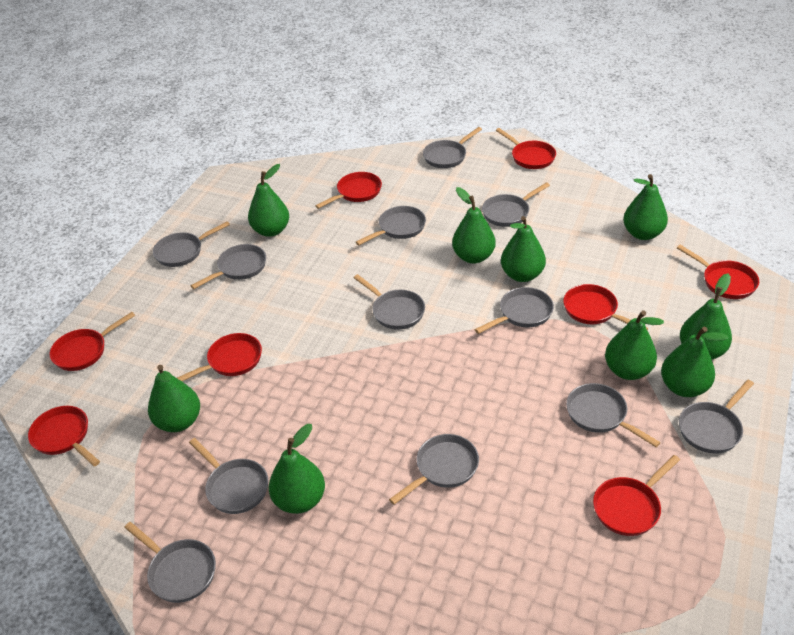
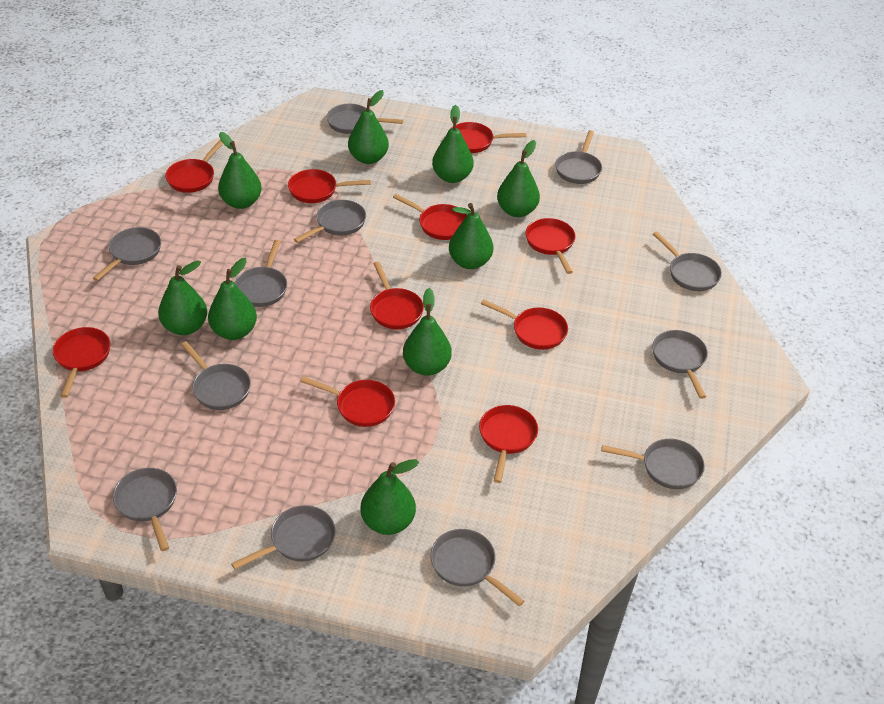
red pan: 8 -> 10

